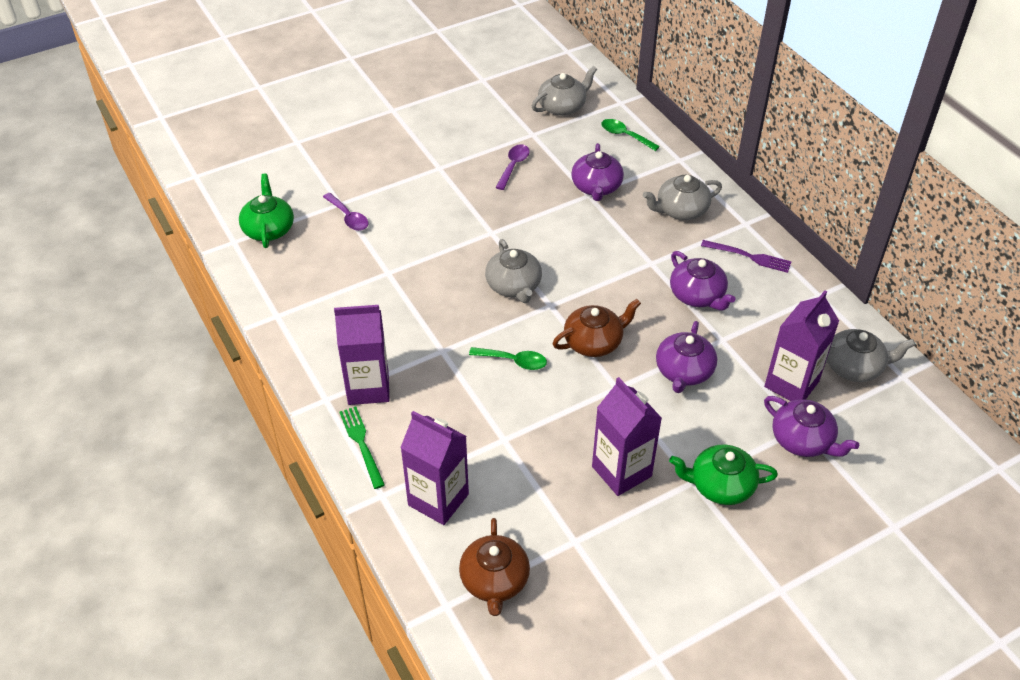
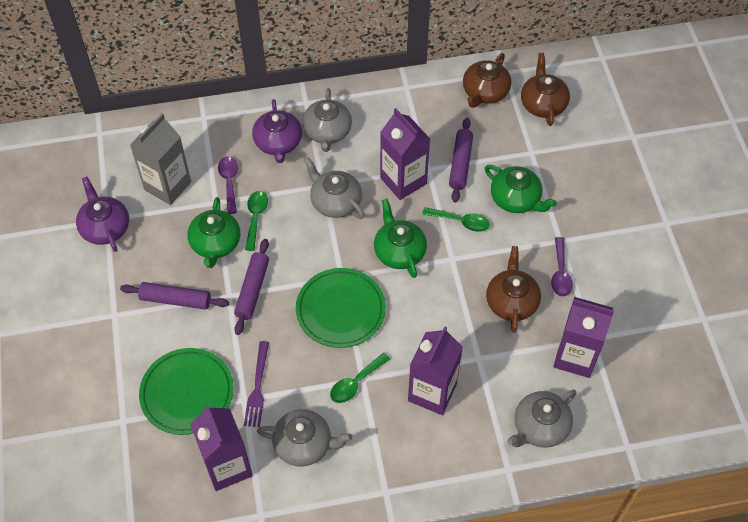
brown teapot: 2 -> 3
green fork: 1 -> 0
green plate: 0 -> 2
green spoon: 2 -> 3
green teapot: 2 -> 3
grey carton: 0 -> 1
purple rolling pin: 0 -> 3
purple teapot: 4 -> 2

